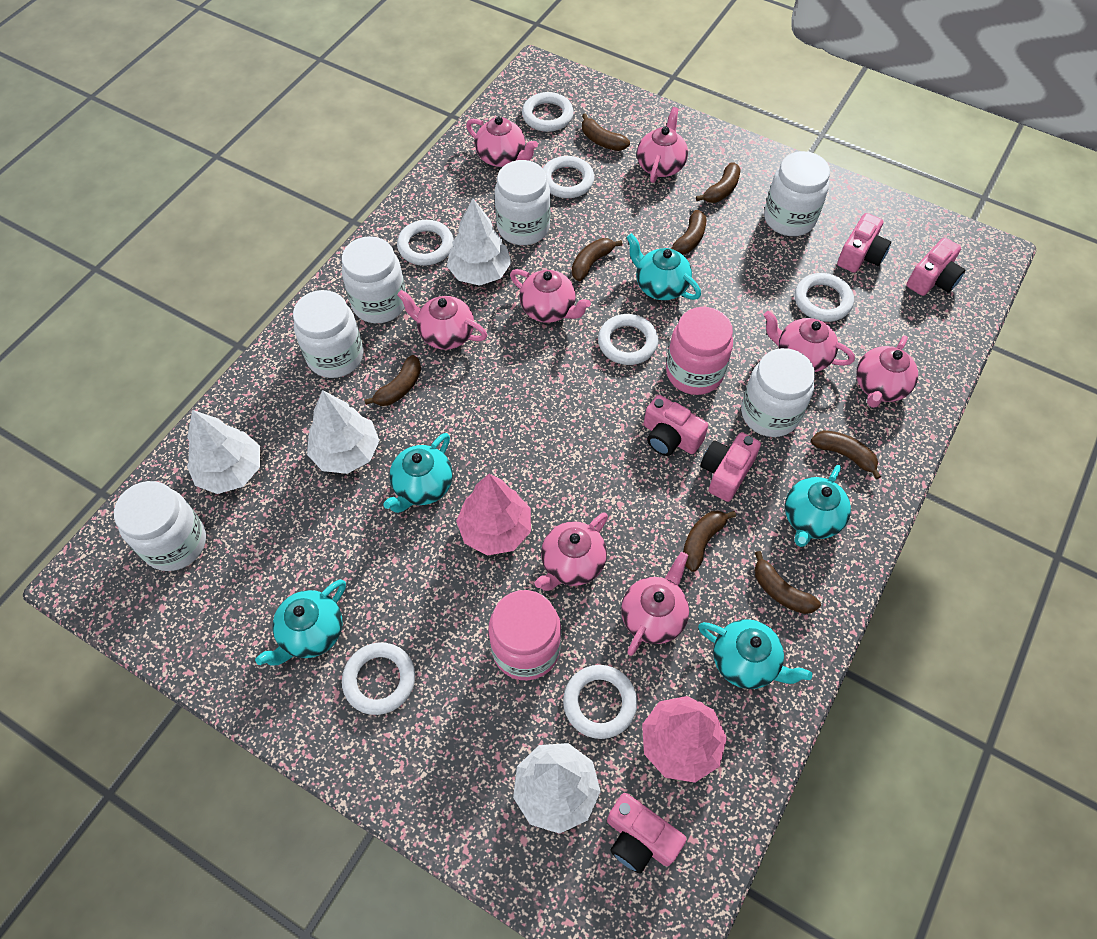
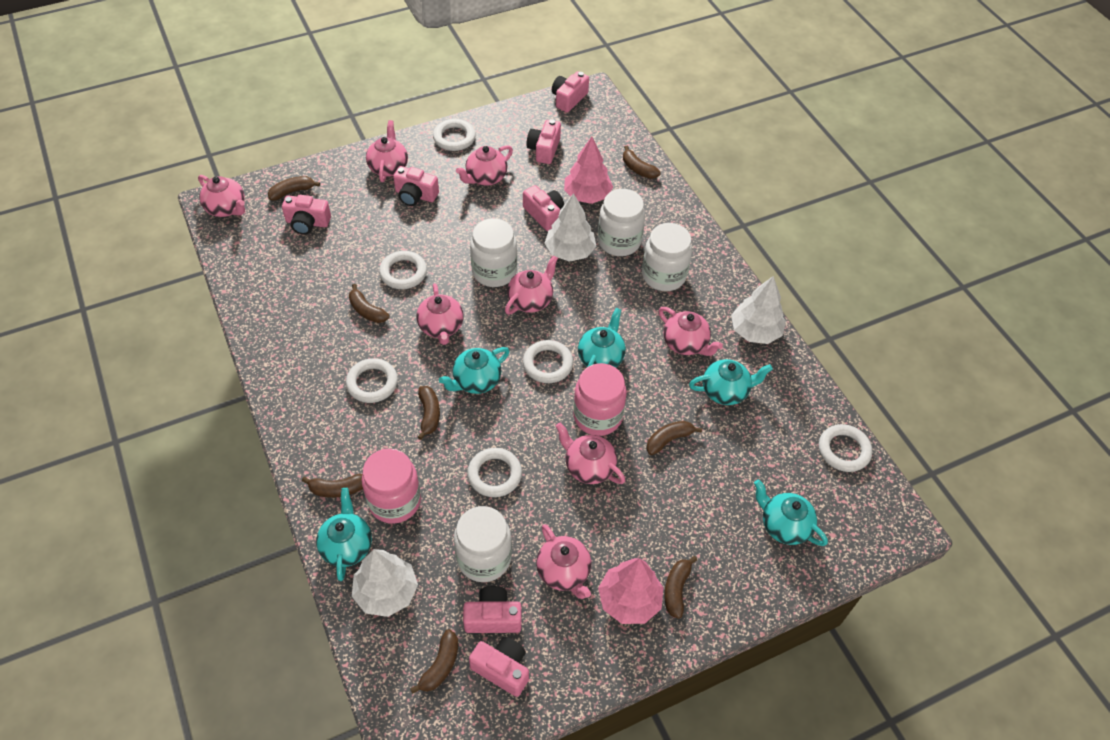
pink camera: 5 -> 7
white jar: 6 -> 4
white ring: 7 -> 6
white tree: 4 -> 3

